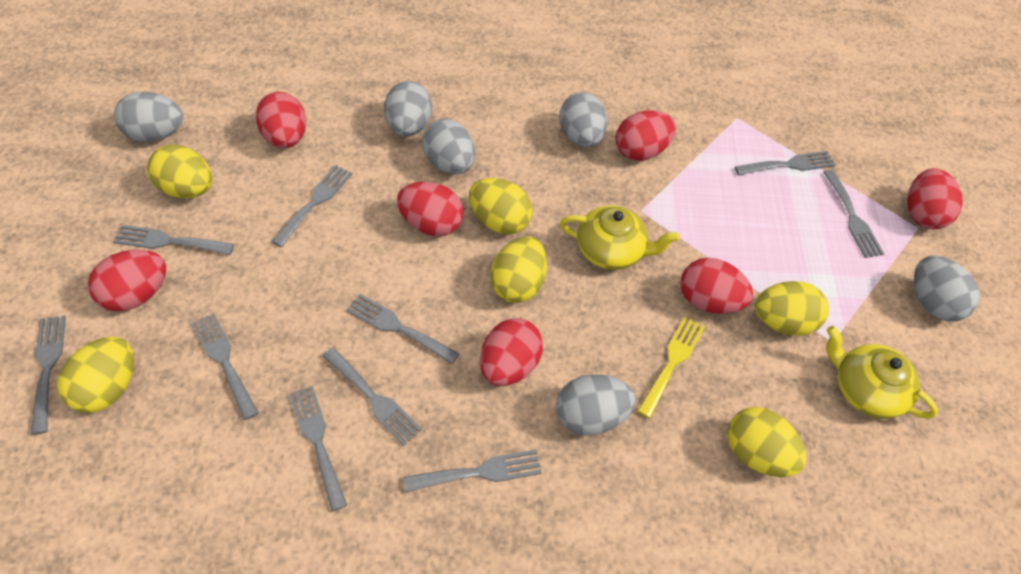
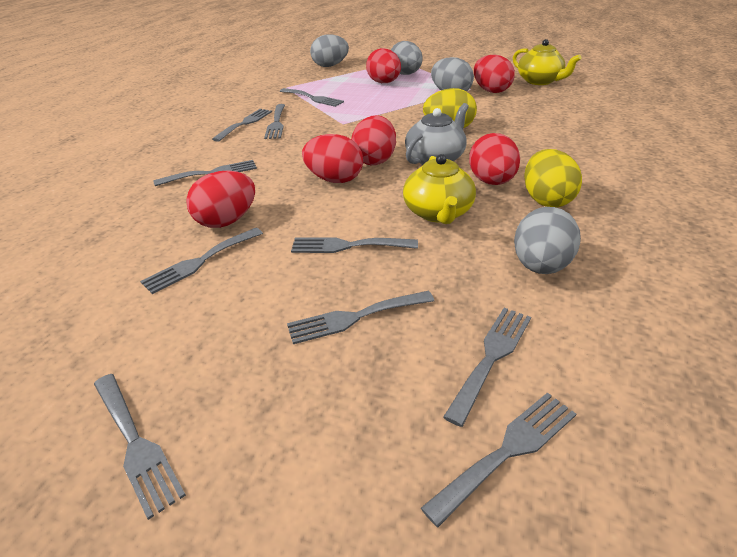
grey egg: 6 -> 4
grey teapot: 0 -> 1
red egg: 7 -> 6
yellow egg: 6 -> 2
yellow fork: 1 -> 0

